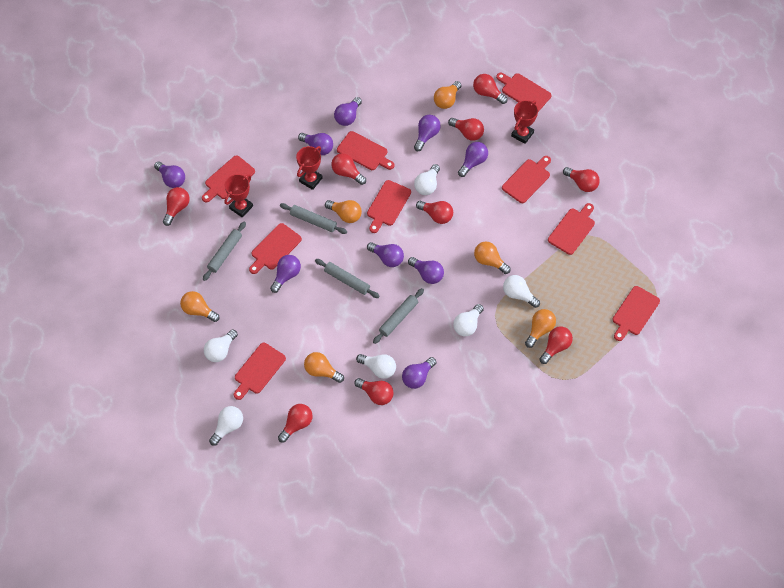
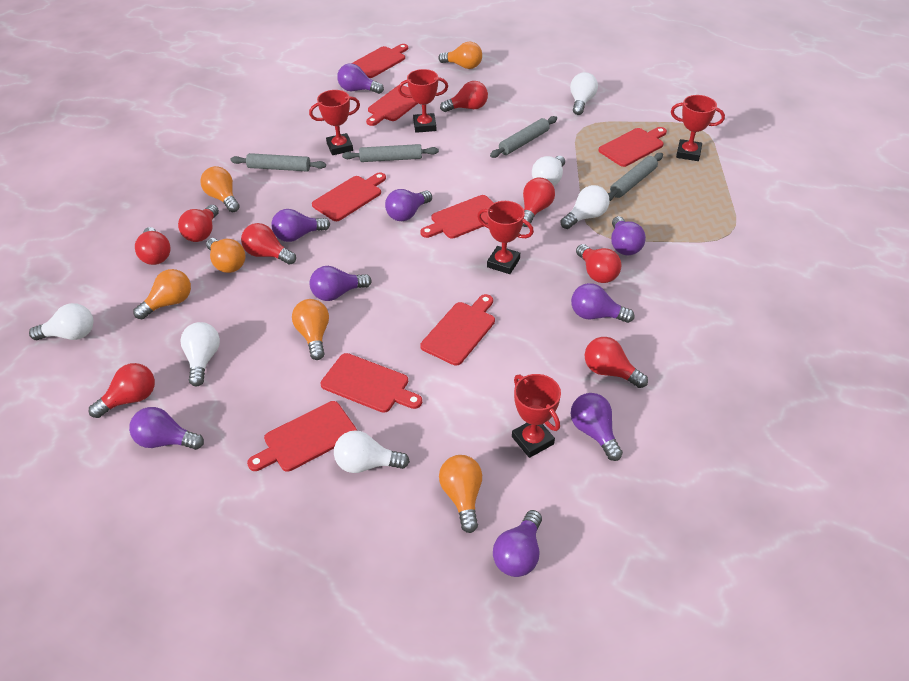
red cutting board: 9 -> 8
red light bulb: 9 -> 8
red trophy: 3 -> 5

